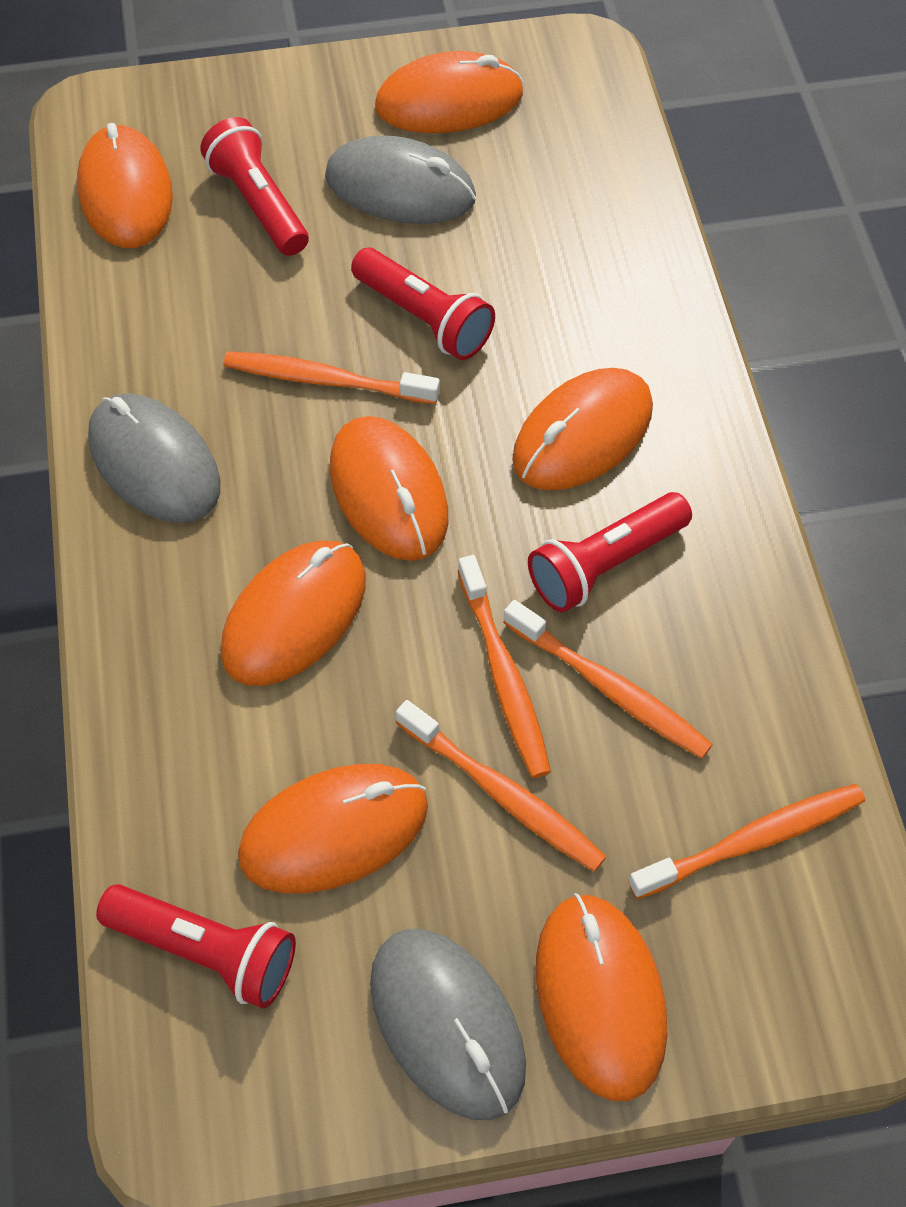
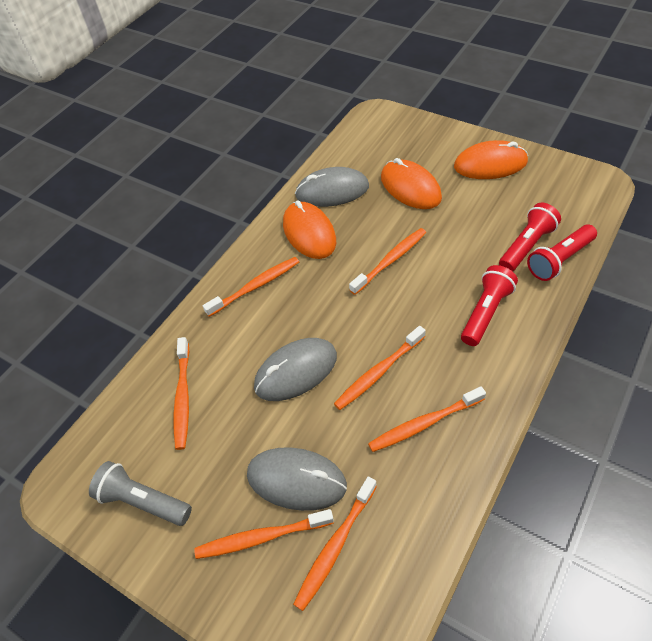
grey flashlight: 0 -> 1
orange mouse: 7 -> 3
orange toothbrush: 5 -> 7
red flashlight: 4 -> 3

